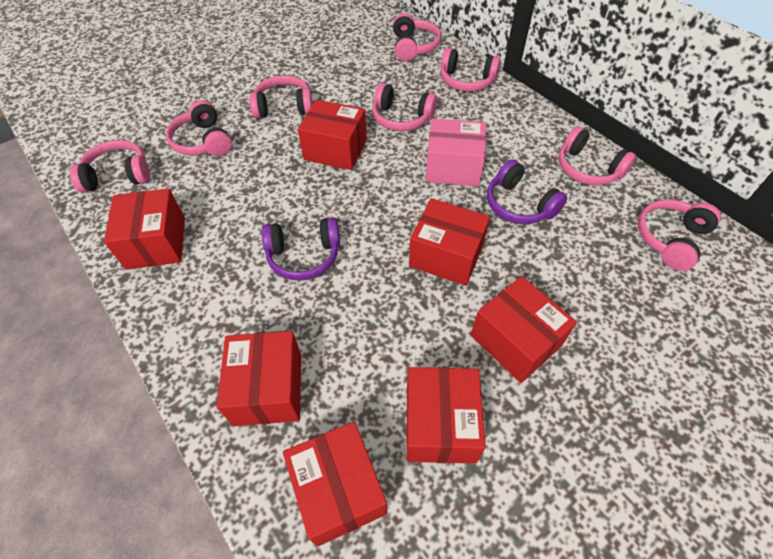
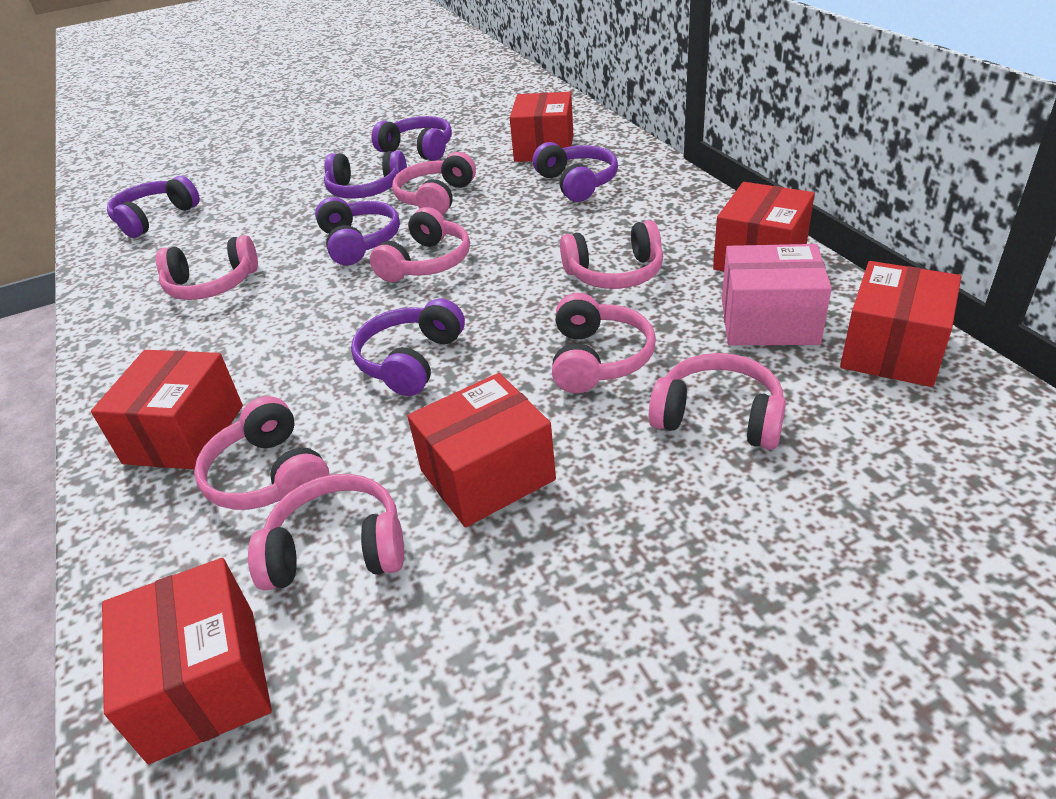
purple headphones: 2 -> 6
red box: 7 -> 6

